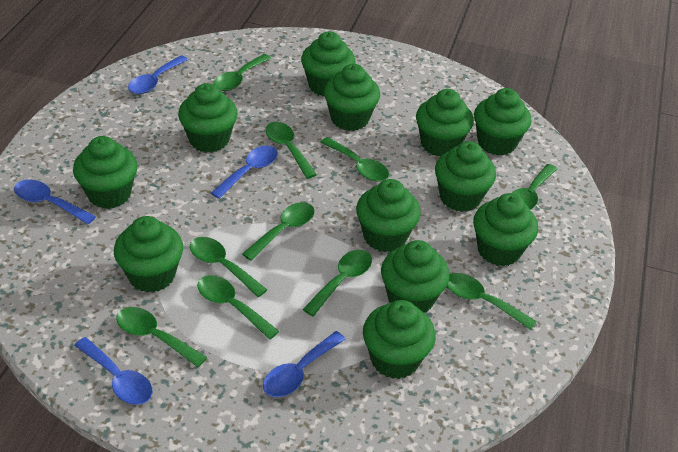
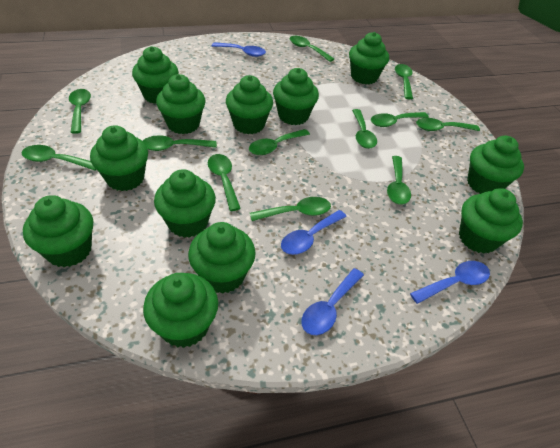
blue spoon: 5 -> 4
green spoon: 10 -> 12

